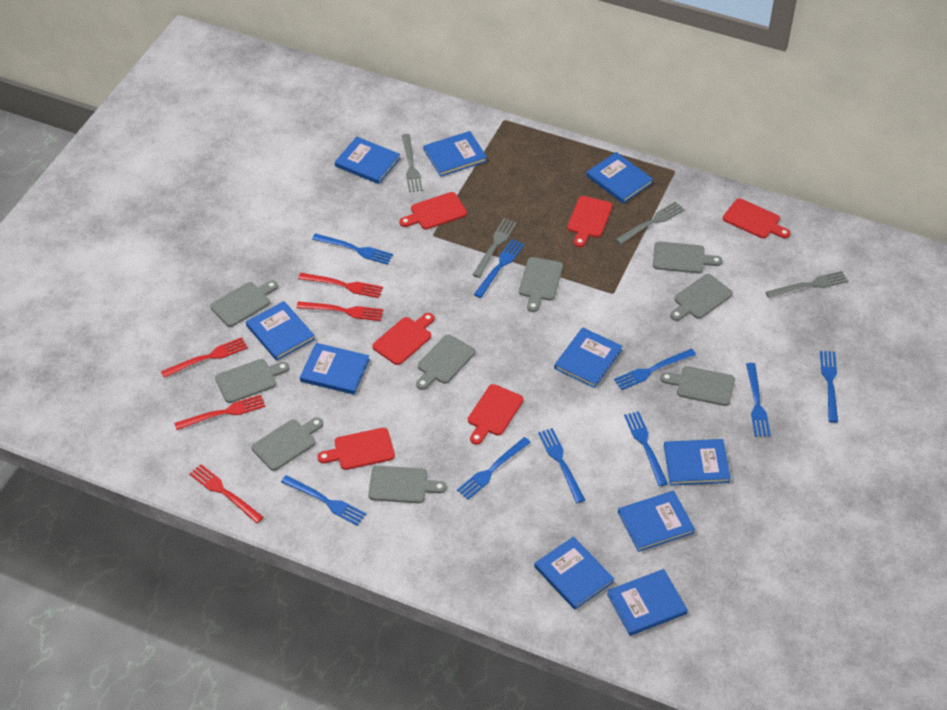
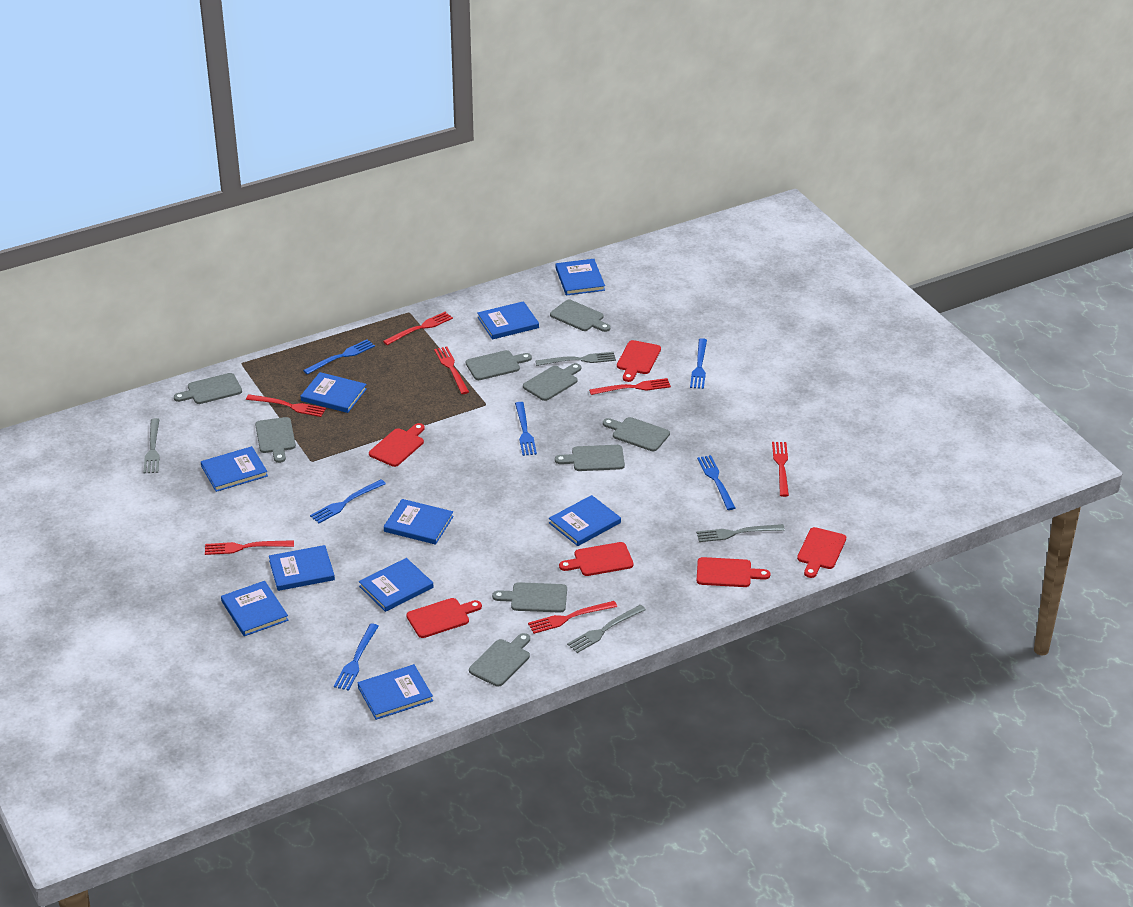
blue fork: 9 -> 6
red fork: 5 -> 7

